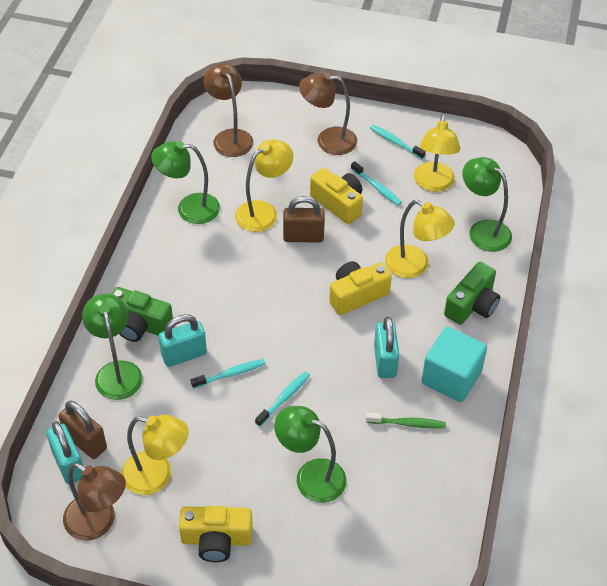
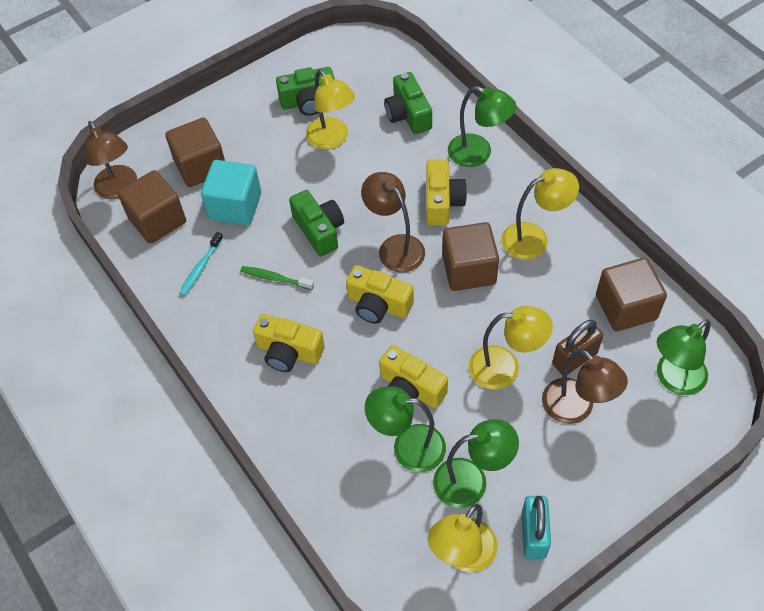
brown cube: 0 -> 4
brown padlock: 2 -> 1
green camera: 2 -> 3
turquoise padlock: 3 -> 1
turquoise toothbrush: 4 -> 1
yellow camera: 3 -> 4

